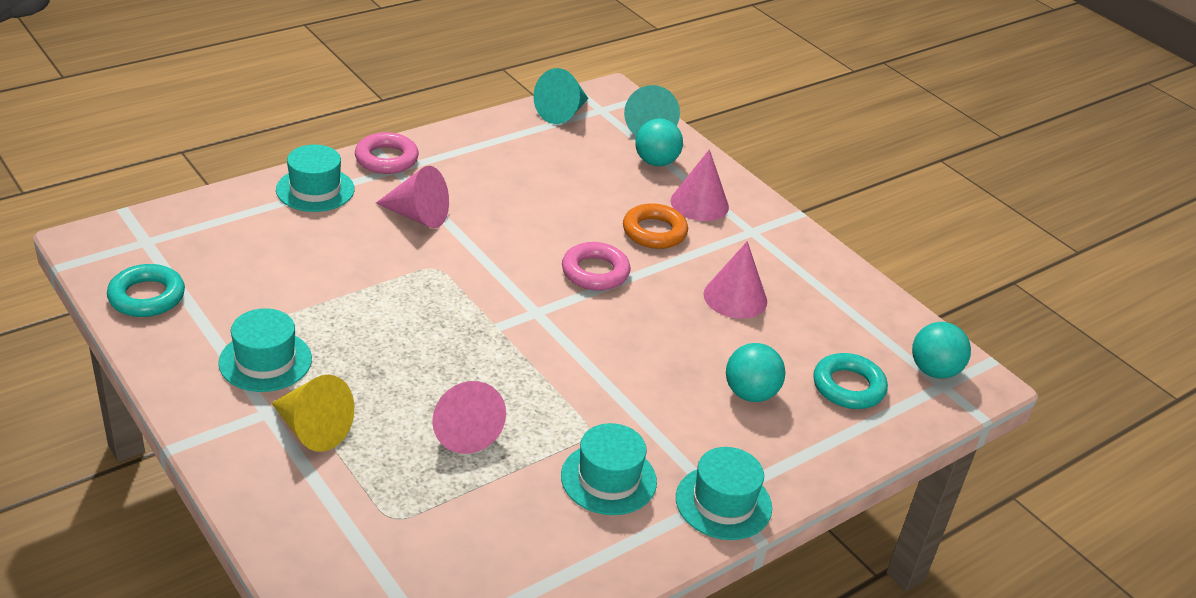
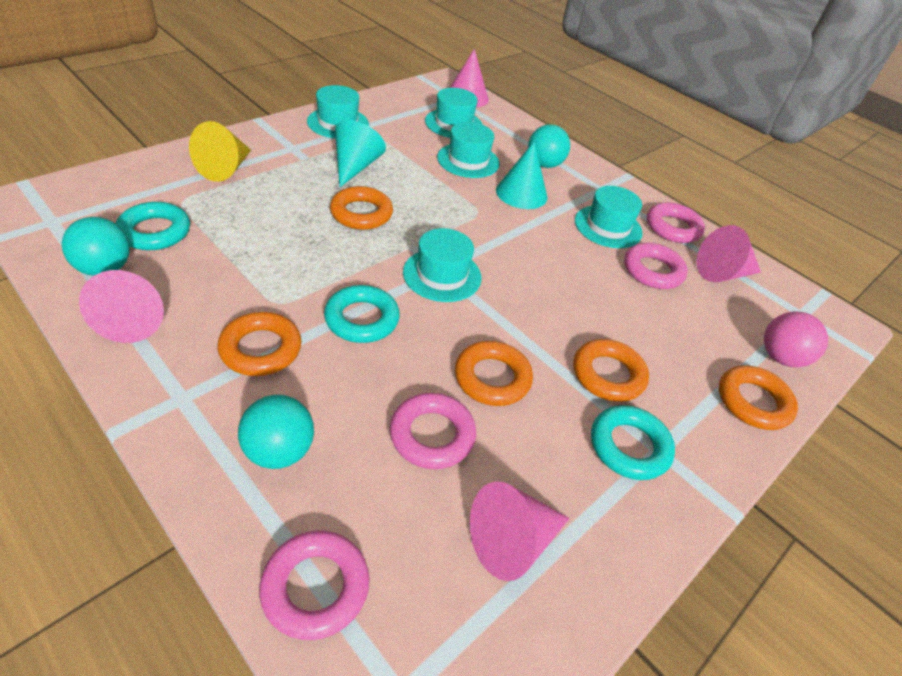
orange ring: 1 -> 5
pink ball: 0 -> 1
pink ring: 2 -> 4
turquoise hat: 4 -> 5
turquoise ring: 2 -> 3

